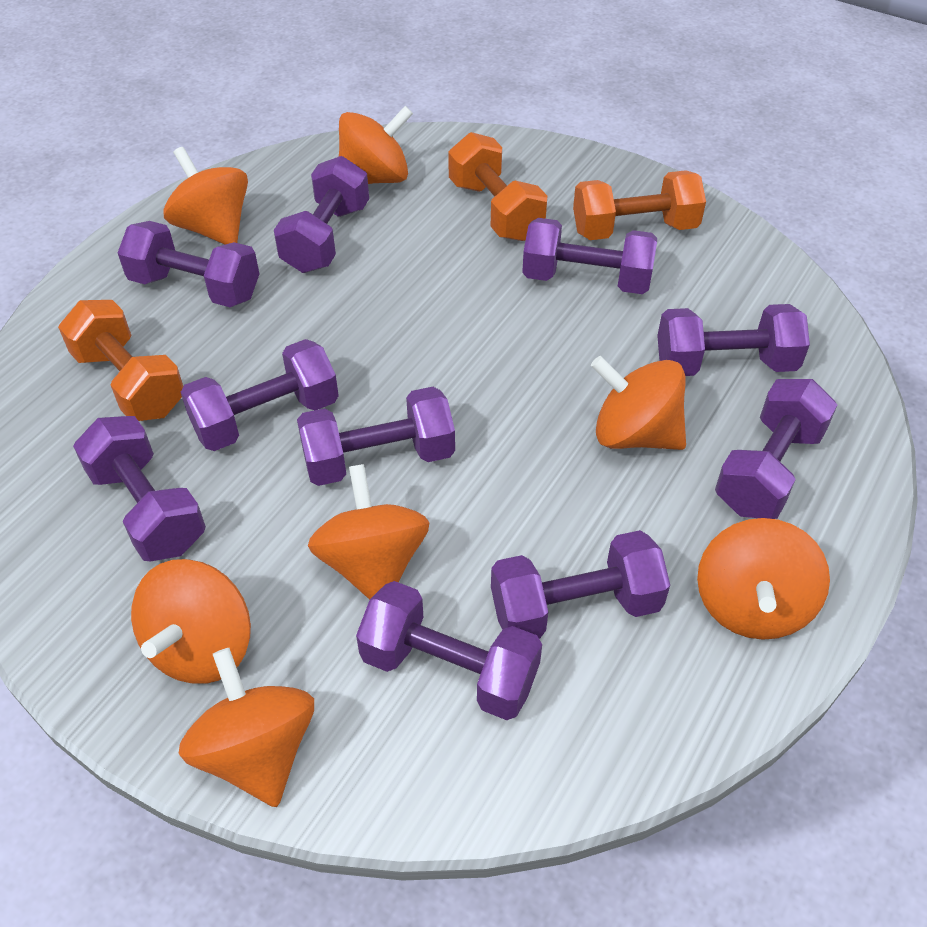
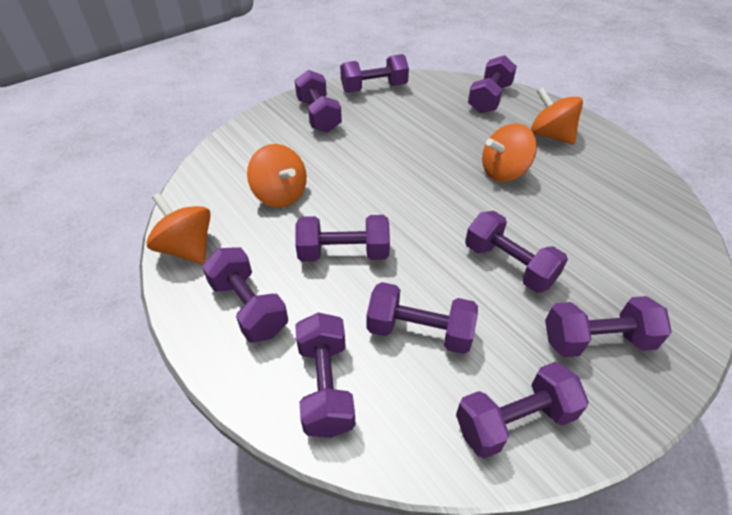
orange dumbbell: 3 -> 0
orange spinning top: 7 -> 4

